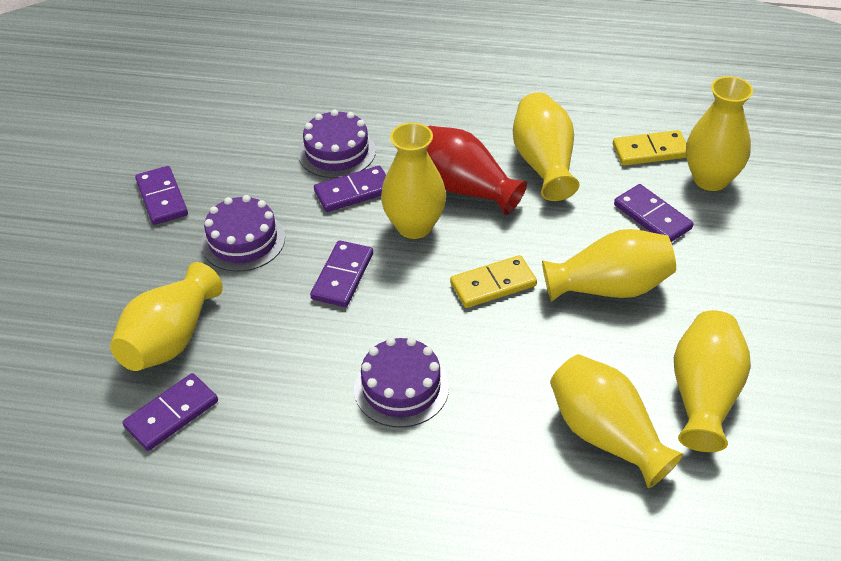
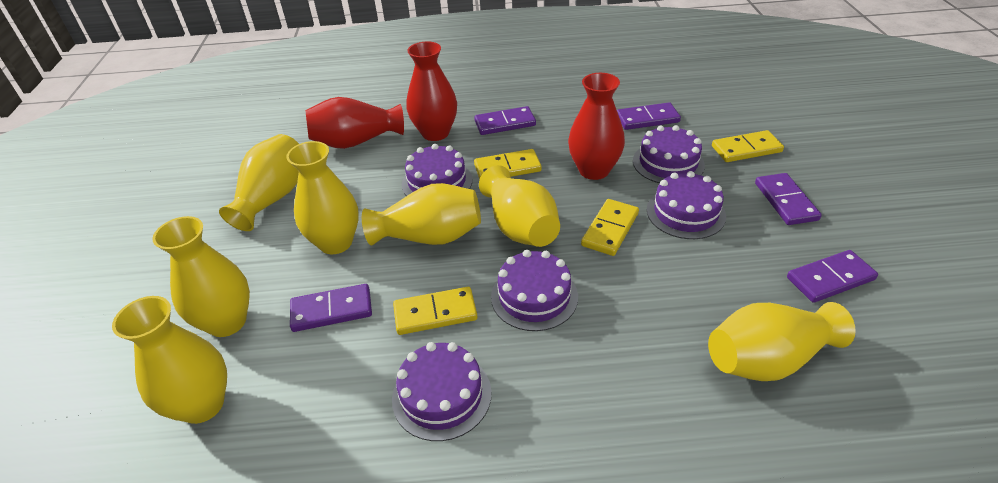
purple cake: 3 -> 5
red vase: 1 -> 3
yellow domino: 2 -> 4

